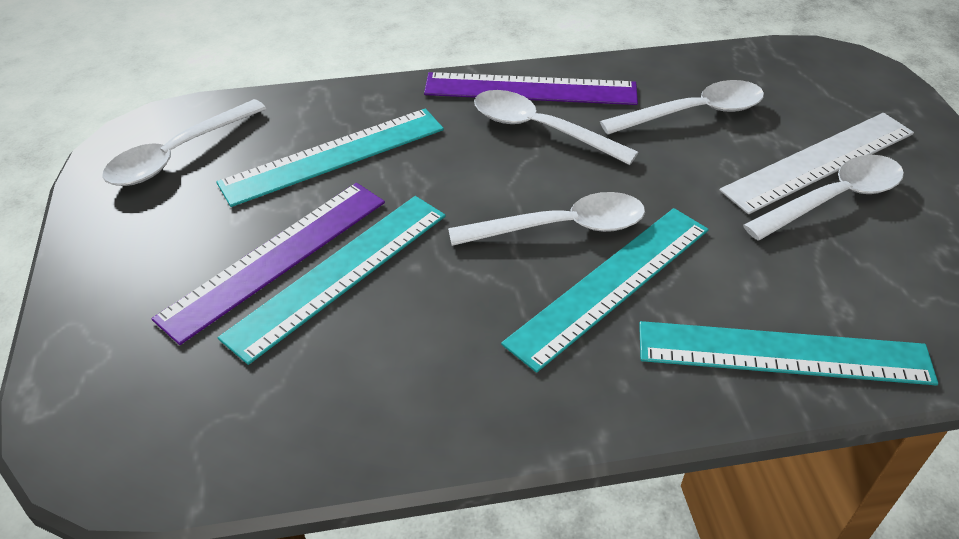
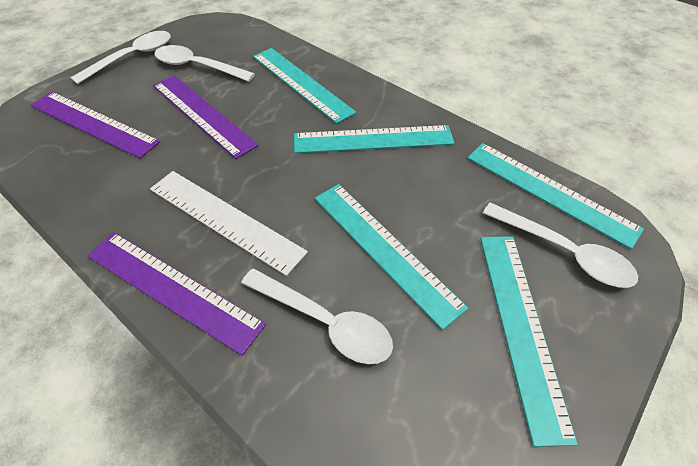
purple ruler: 2 -> 3
turquoise ruler: 4 -> 5
white spoon: 5 -> 4

